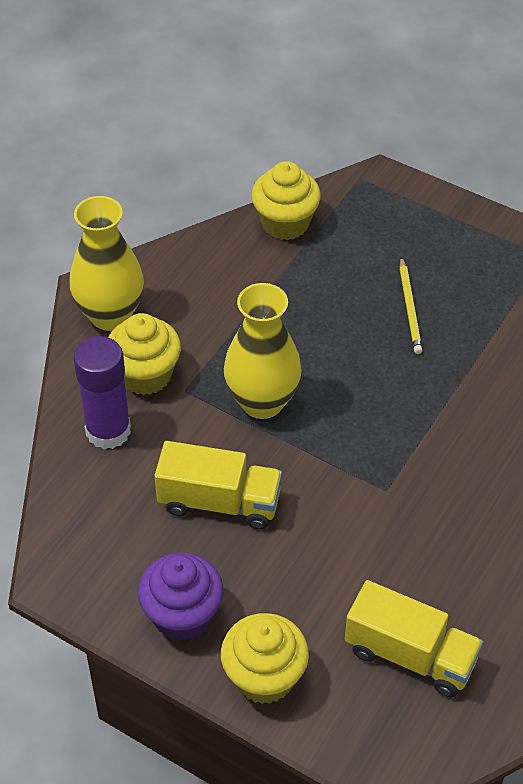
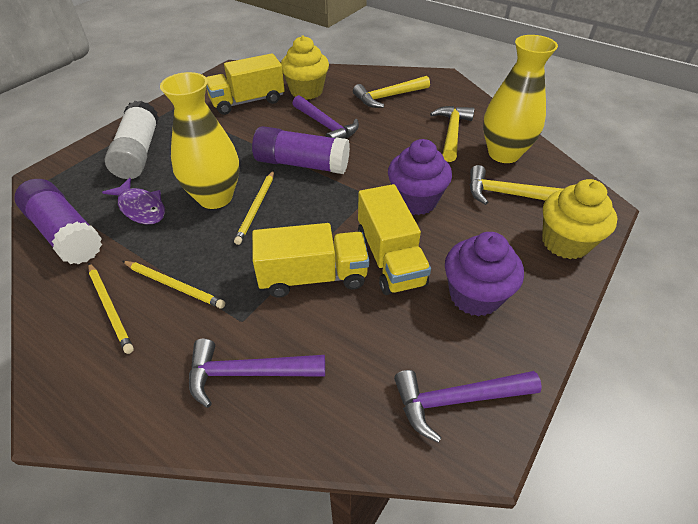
purple cupcake: 1 -> 2
purple fish: 0 -> 1
purple glue stick: 1 -> 2
purple hammer: 0 -> 3
white glue stick: 0 -> 1
yellow cupcake: 3 -> 2
yellow hammer: 0 -> 3
yellow pencil: 1 -> 3
yellow truck: 2 -> 3

